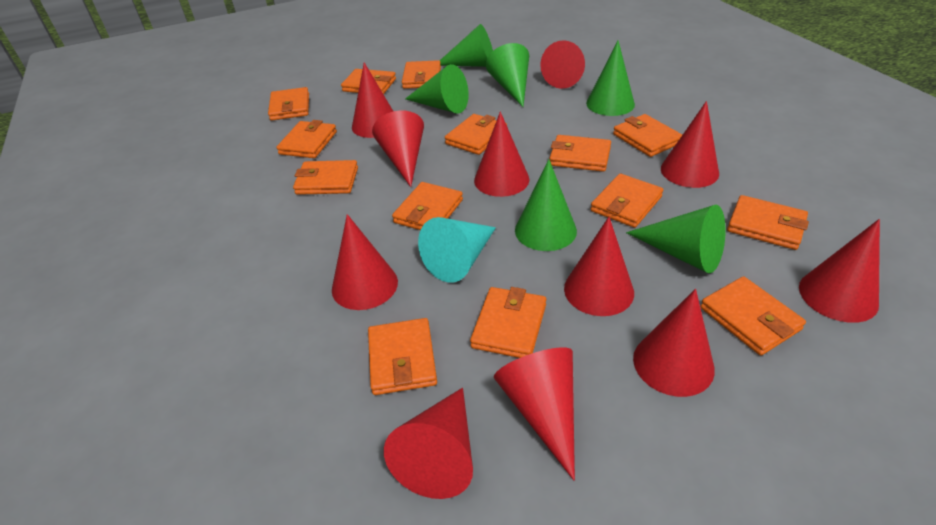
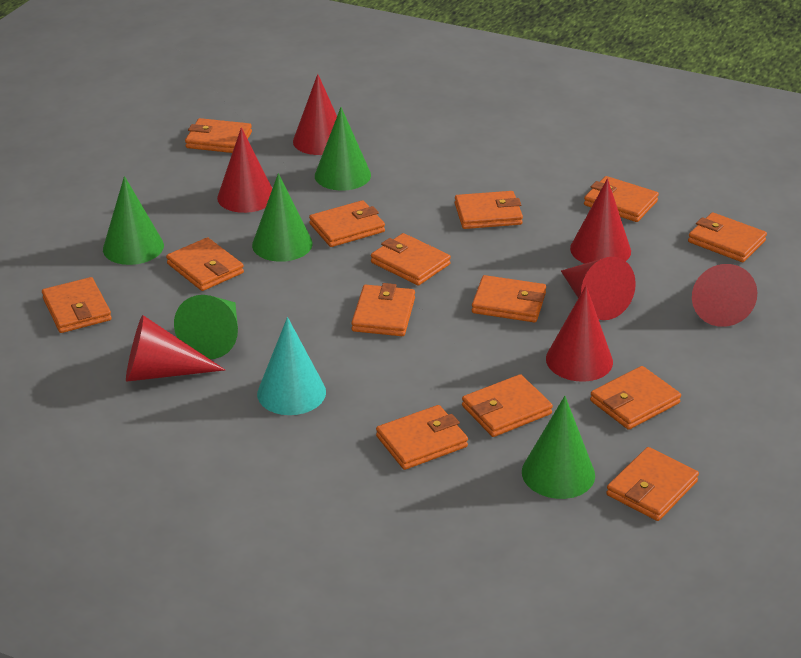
green cone: 6 -> 5
red cone: 11 -> 7

